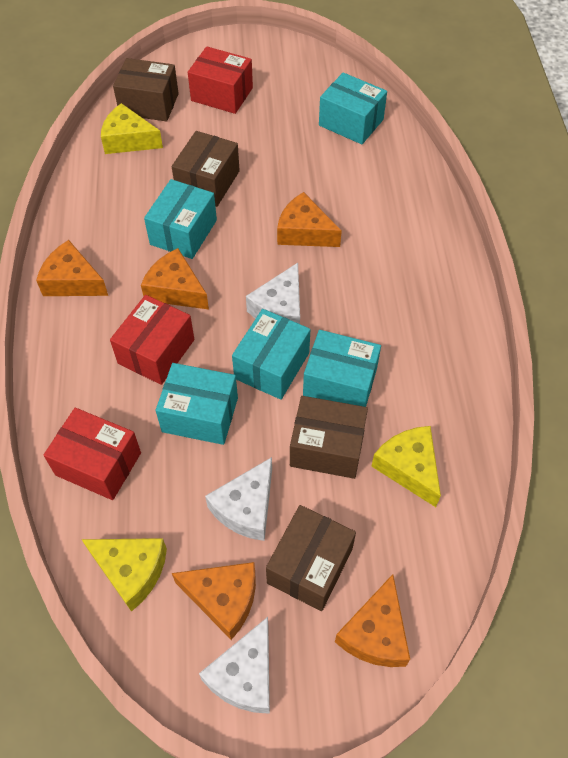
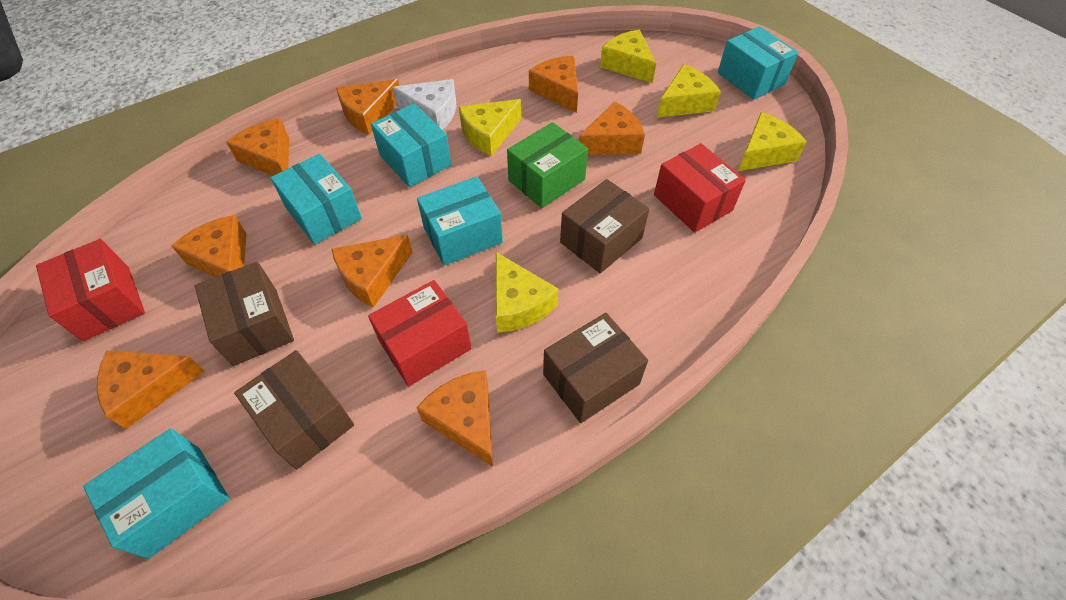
green box: 0 -> 1
orange cheese: 5 -> 8
white cheese: 3 -> 1
yellow cheese: 3 -> 5

